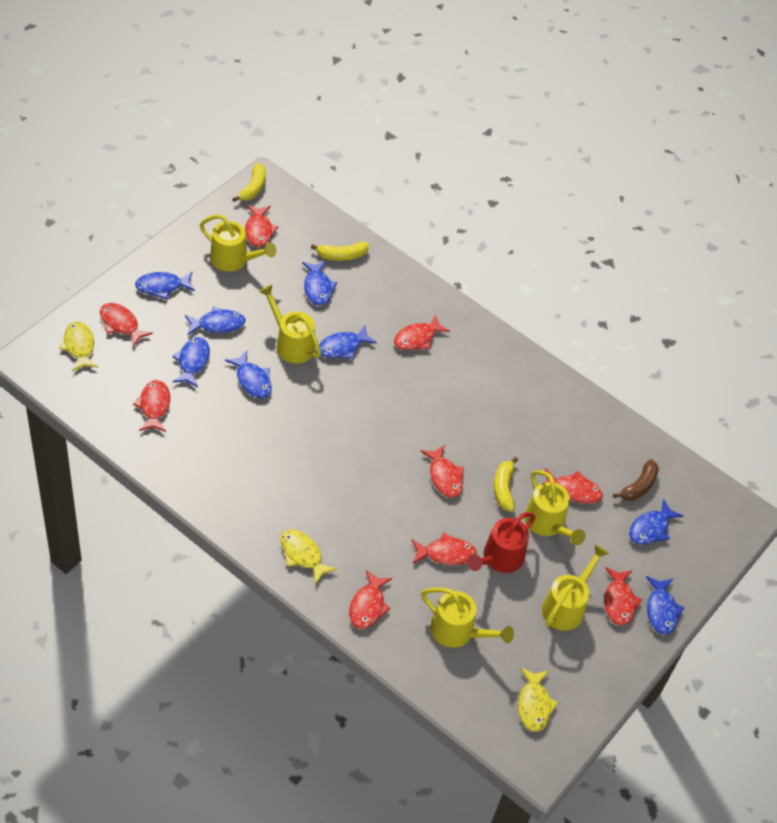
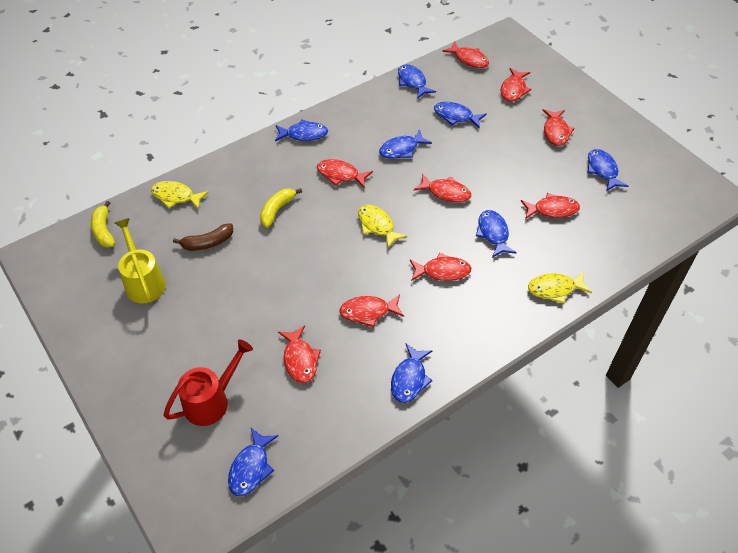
yellow banana: 3 -> 2
yellow watering can: 5 -> 1

